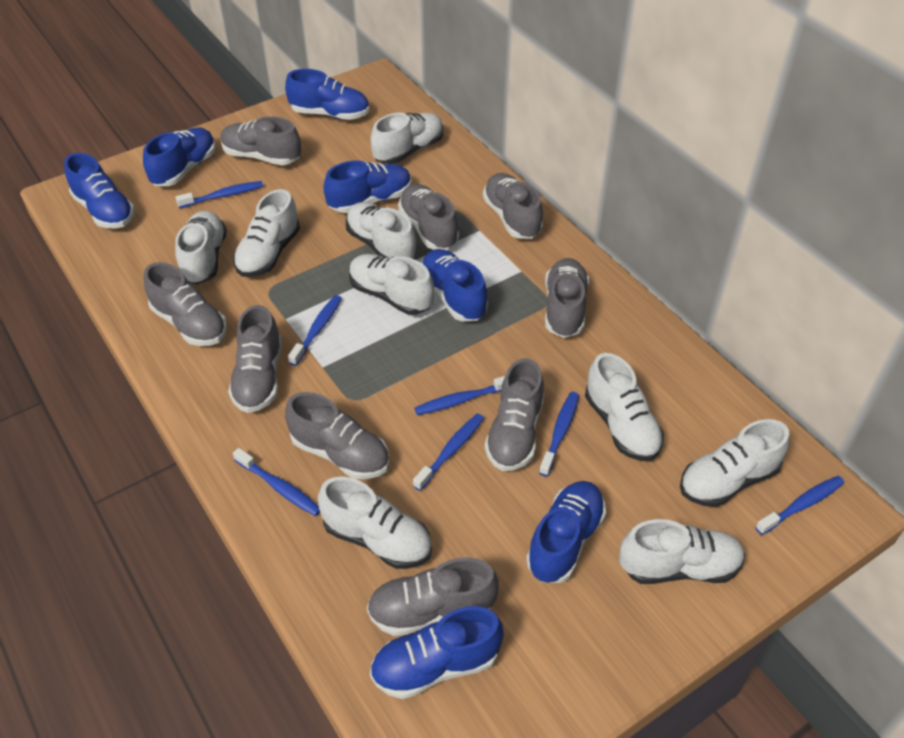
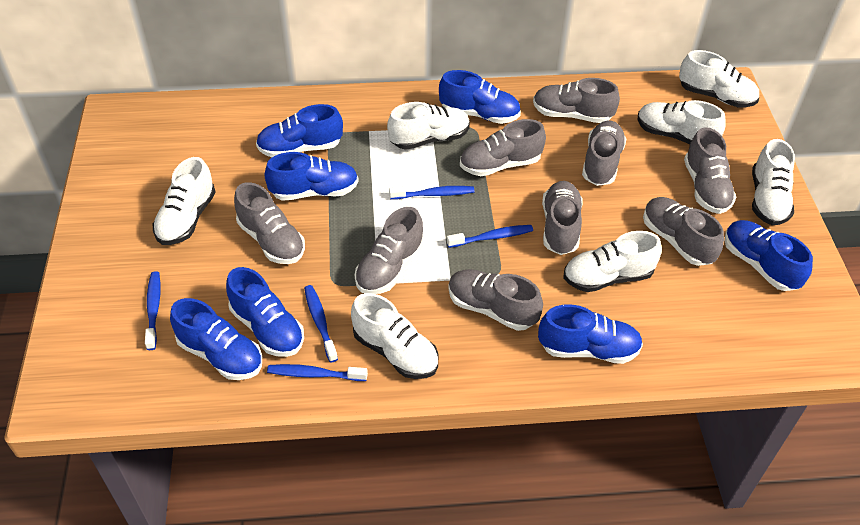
blue toothbrush: 7 -> 5
white shoe: 9 -> 7

